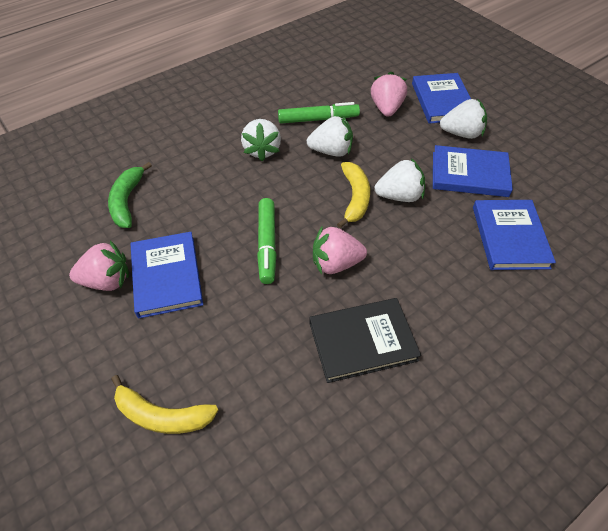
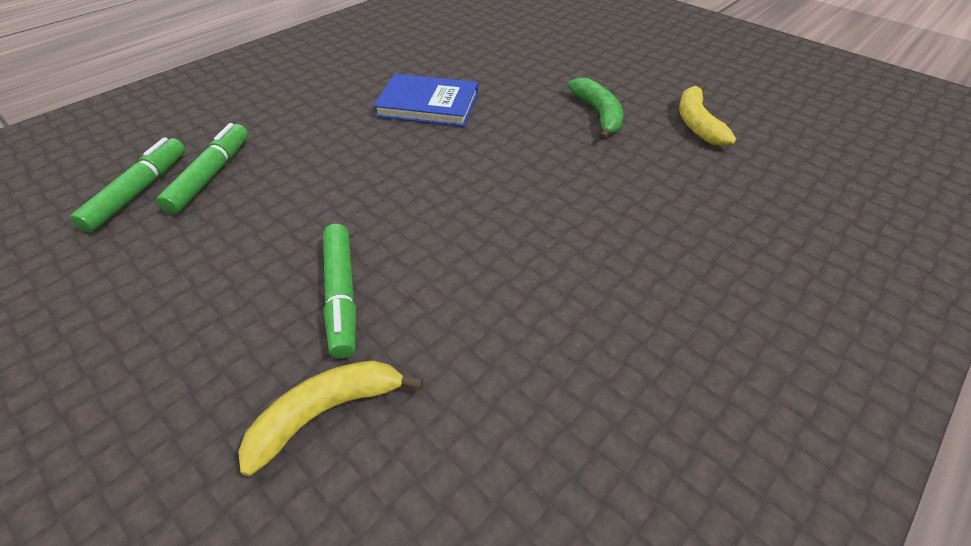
black book: 1 -> 0
blue book: 4 -> 1
green marker: 2 -> 3
pink strawberry: 3 -> 0
white strawberry: 4 -> 0

